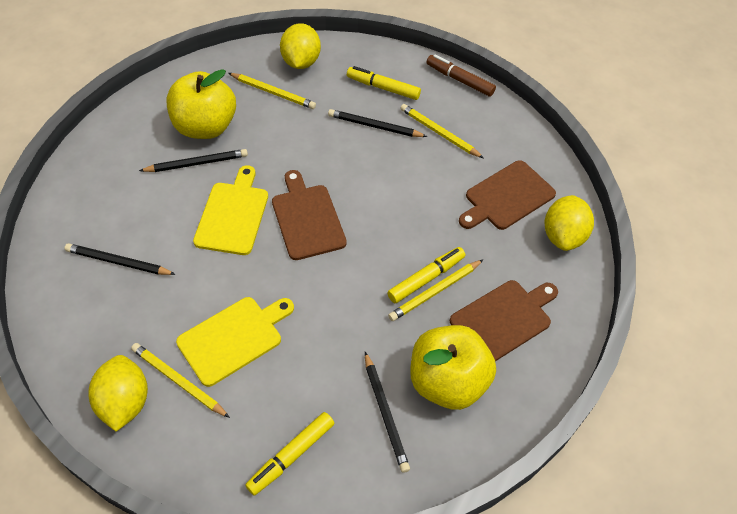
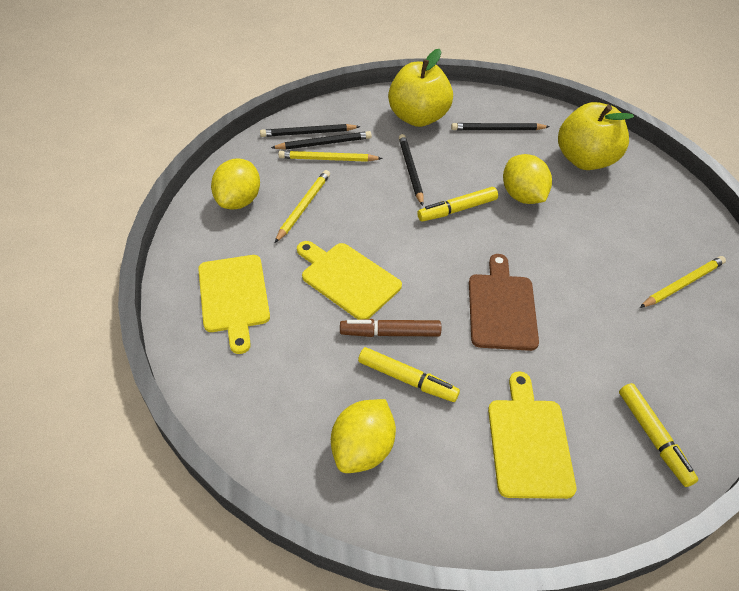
brown cutting board: 3 -> 1
yellow cutting board: 2 -> 3
yellow pencil: 4 -> 3

